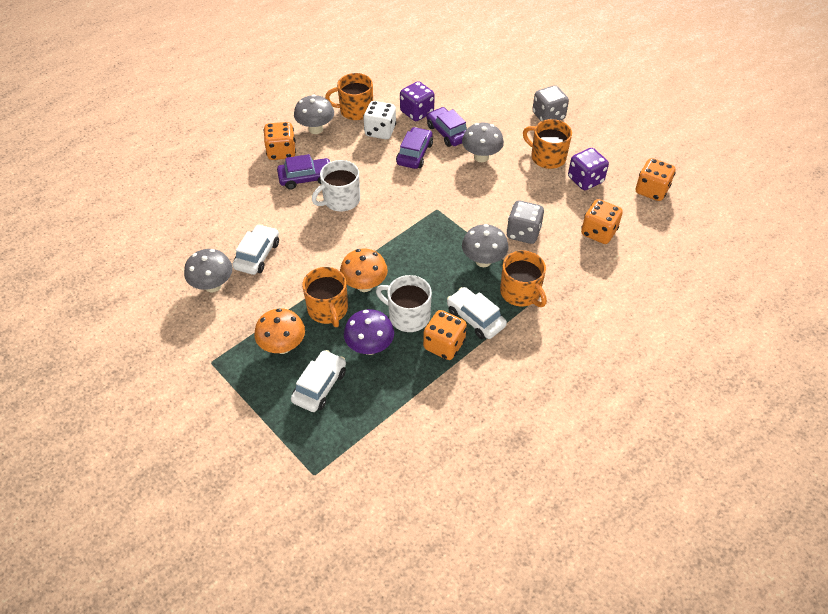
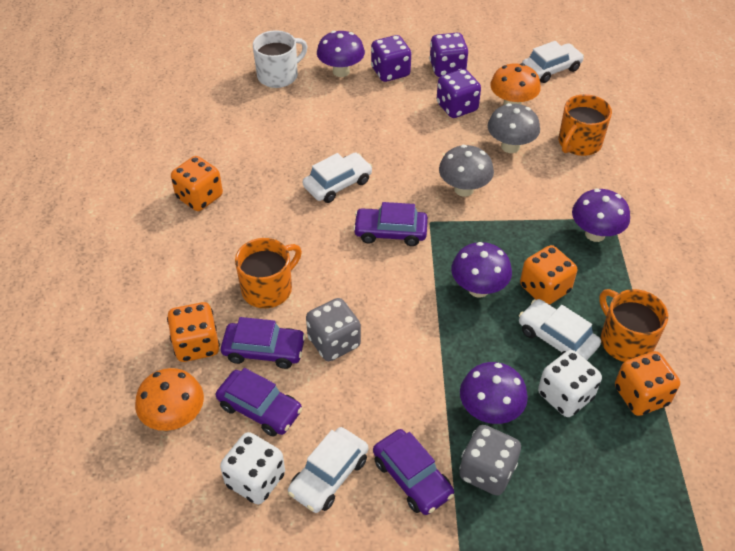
grey mushroom: 4 -> 2
orange mug: 4 -> 3
purple car: 3 -> 4
purple dice: 2 -> 3
purple mushroom: 1 -> 4
white car: 3 -> 4
white dice: 1 -> 2
white mug: 2 -> 1

